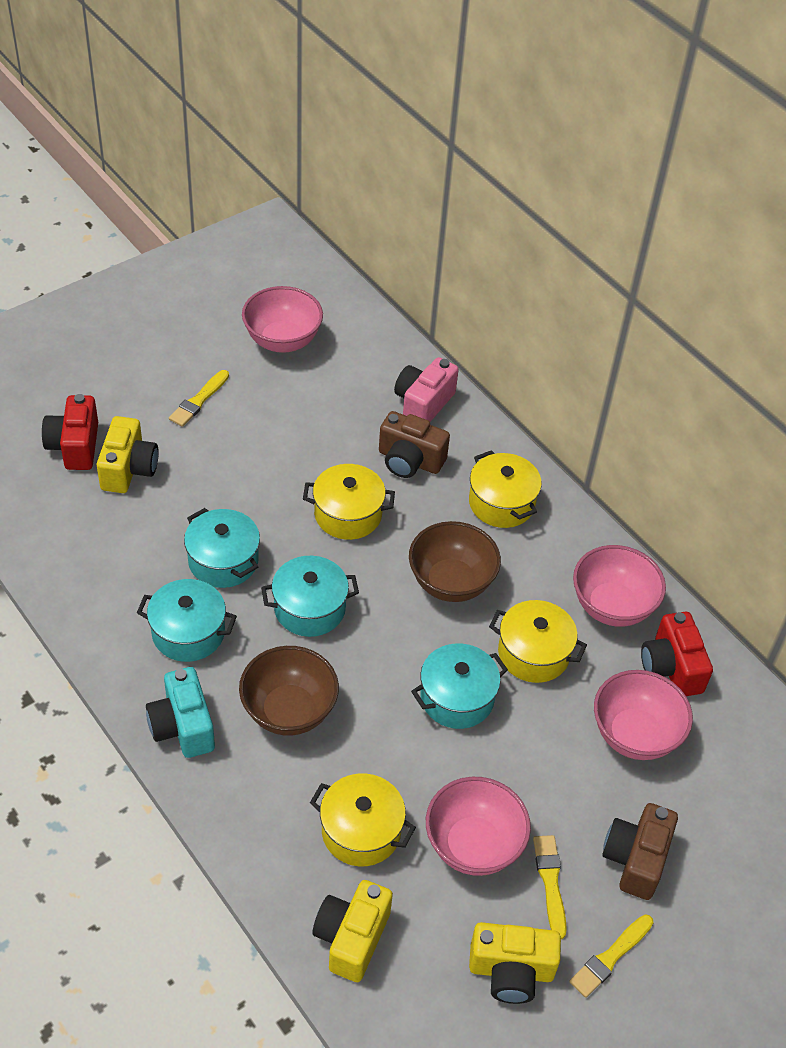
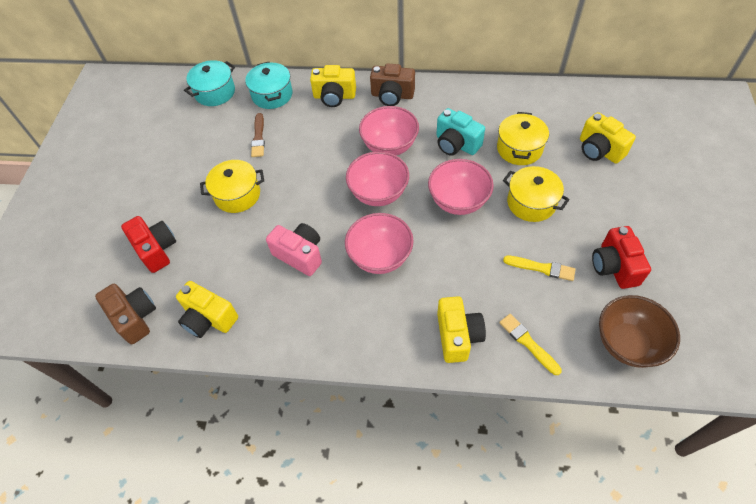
brown bowl: 2 -> 1
brown brush: 0 -> 1
turquoise pot: 4 -> 2
yellow brush: 3 -> 2
yellow camera: 3 -> 4
yellow pot: 4 -> 3

